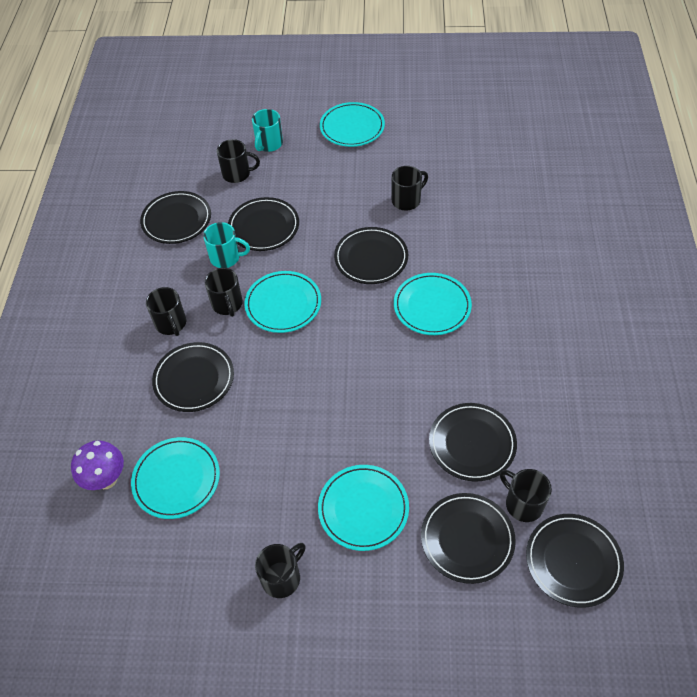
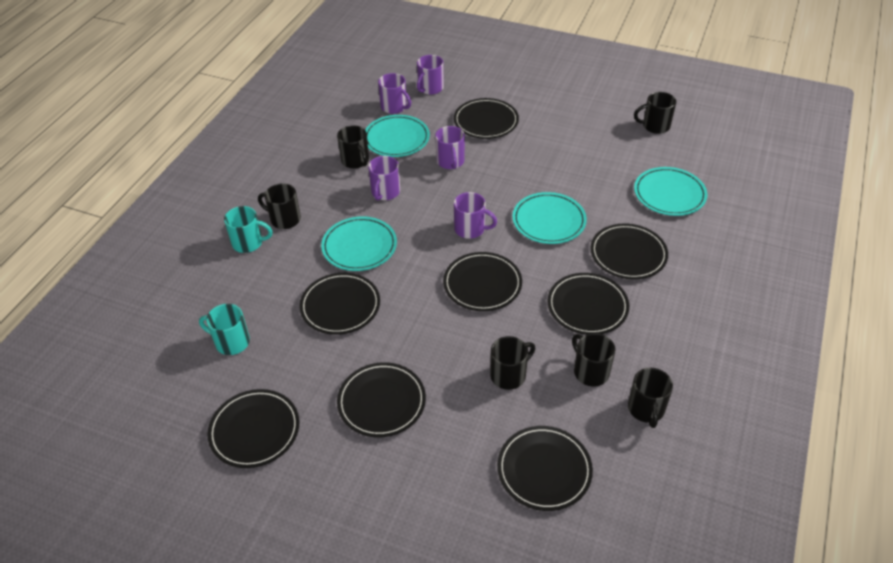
black plate: 7 -> 8
purple mug: 0 -> 5
purple mushroom: 1 -> 0
turquoise plate: 5 -> 4

